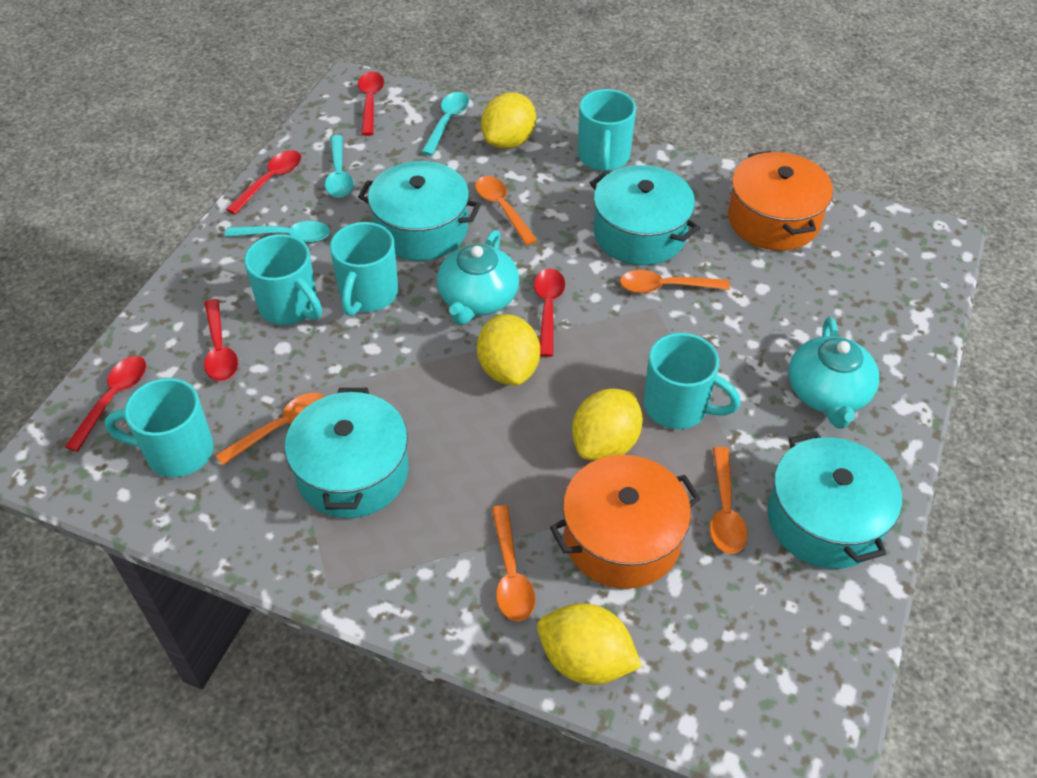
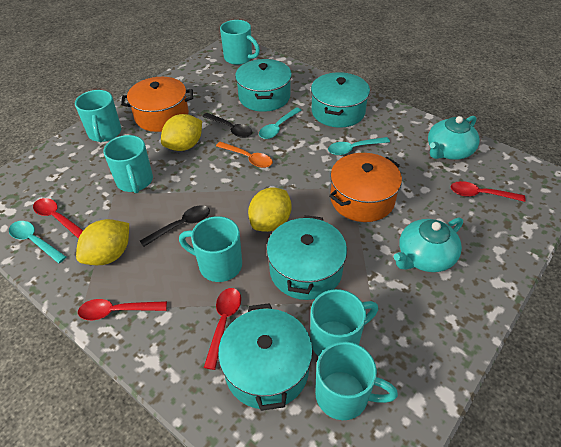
black spoon: 0 -> 2
orange spoon: 5 -> 1
red spoon: 5 -> 4
turquoise mug: 5 -> 6
yellow lemon: 4 -> 3

